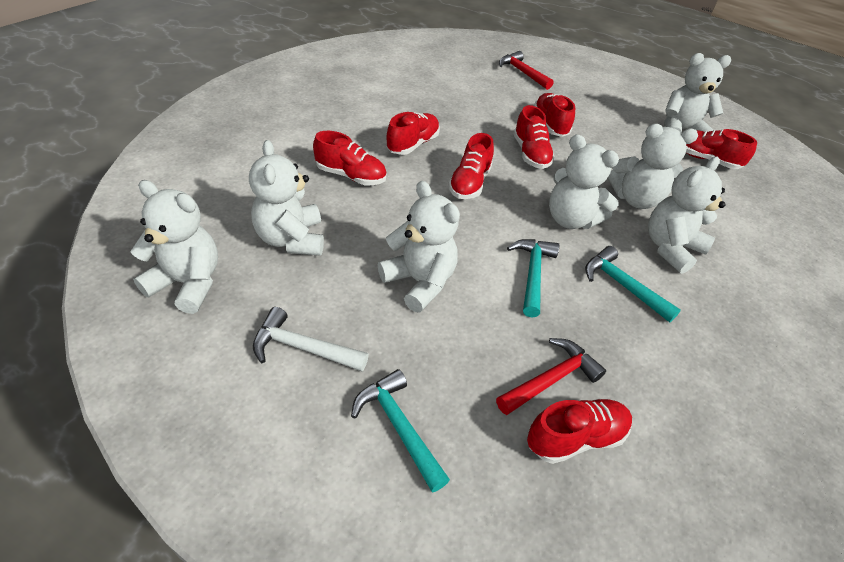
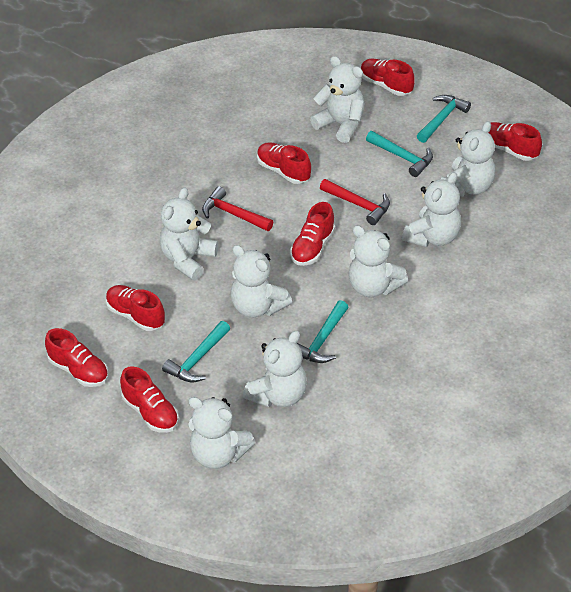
turquoise hammer: 3 -> 4
white hammer: 1 -> 0
white teddy bear: 7 -> 8

